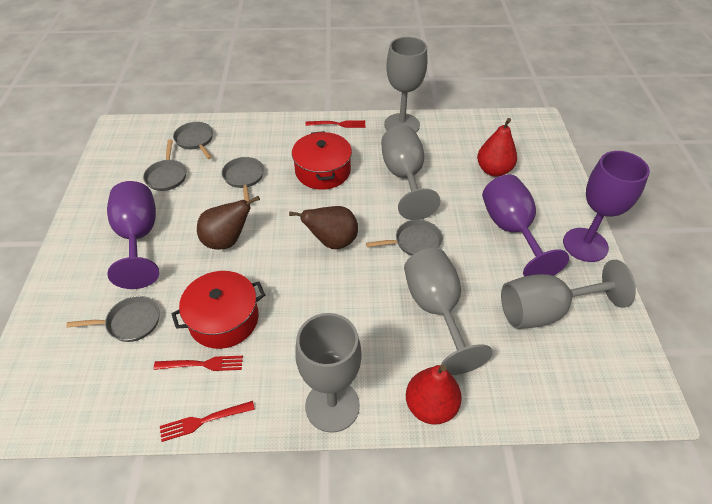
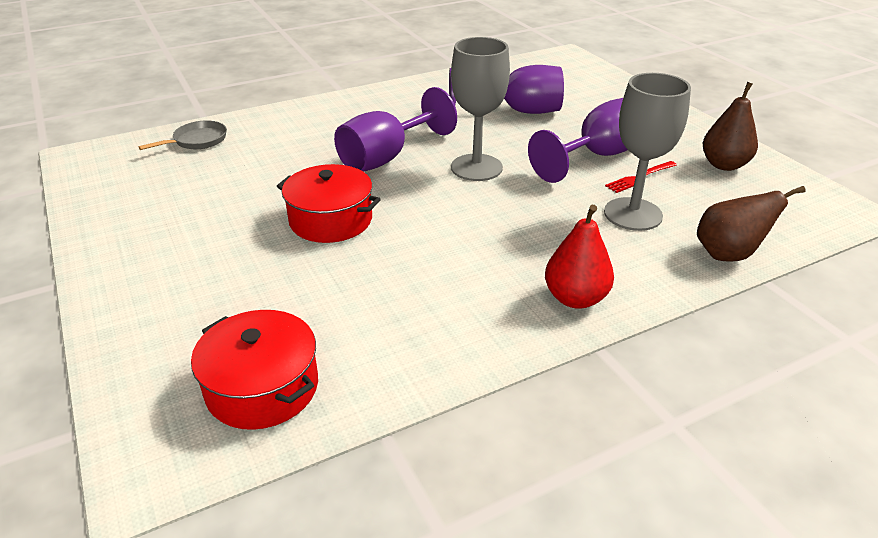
grey goblet: 5 -> 2
grey pan: 5 -> 1
red fork: 3 -> 1
red pear: 2 -> 1

